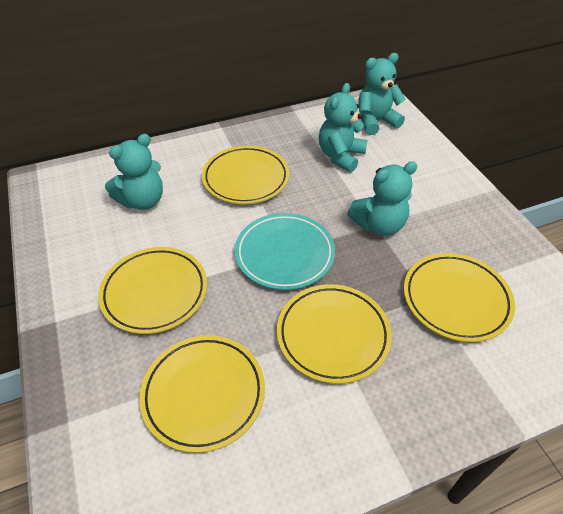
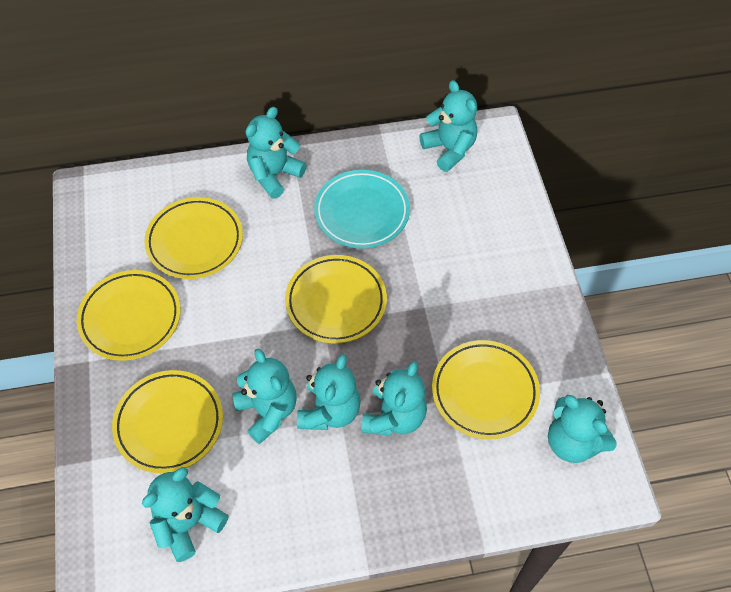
turquoise teddy bear: 4 -> 7

